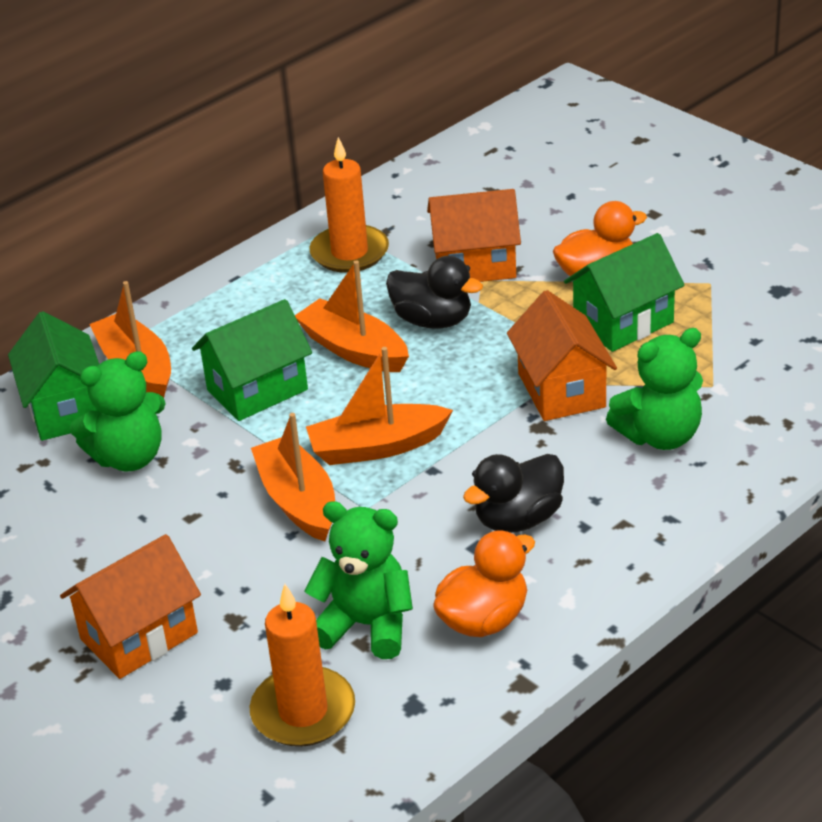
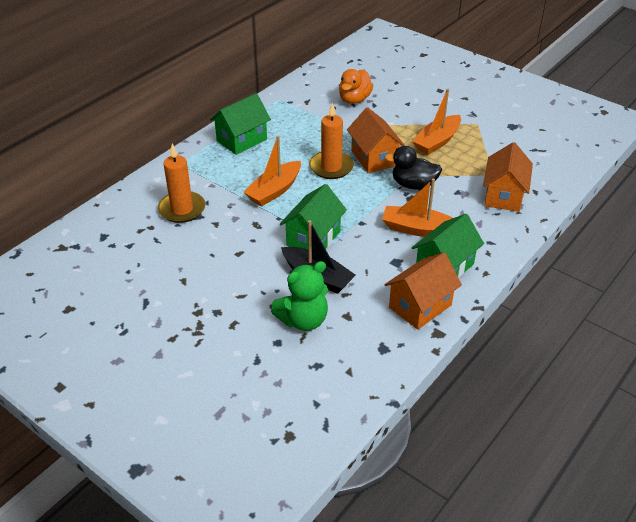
black boat: 0 -> 1
black duck: 2 -> 1
green teddy bear: 3 -> 1
orange boat: 4 -> 3
orange duck: 2 -> 1

